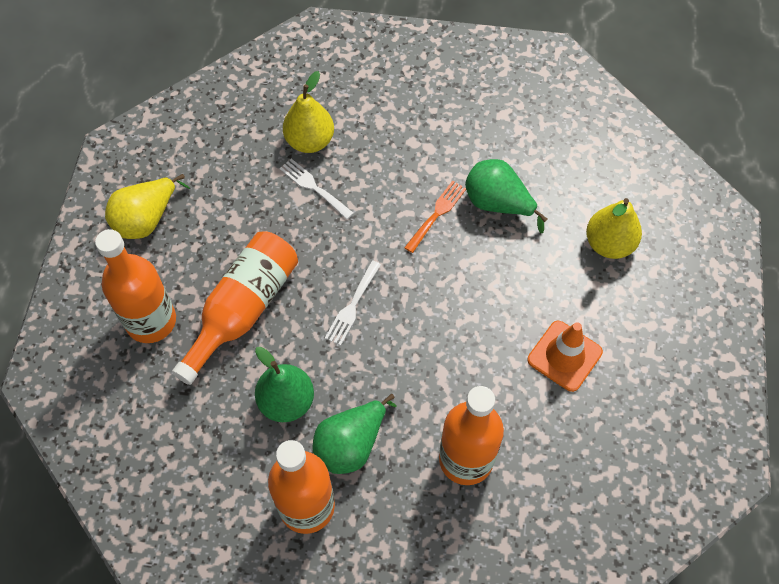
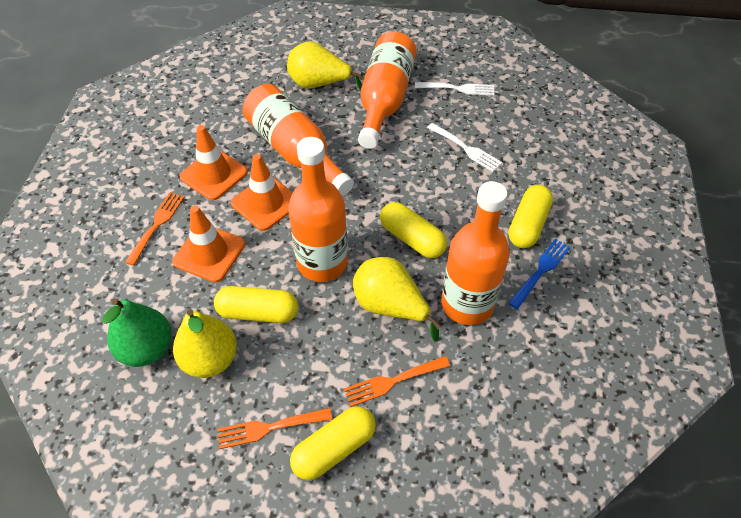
blue fork: 0 -> 1
green pear: 3 -> 1
orange fork: 1 -> 3
orange traffic cone: 1 -> 3
yellow capsule: 0 -> 4

